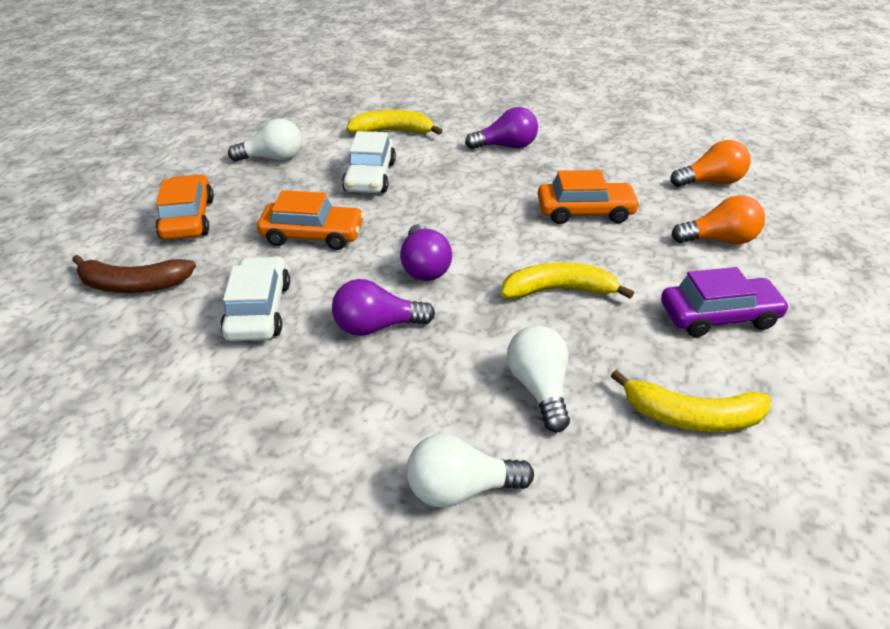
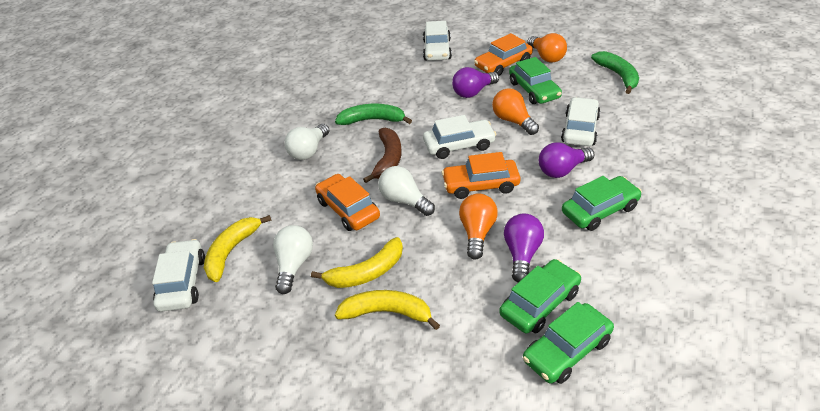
green banana: 0 -> 2
green car: 0 -> 4
orange light bulb: 2 -> 3
purple car: 1 -> 0
white car: 2 -> 4

